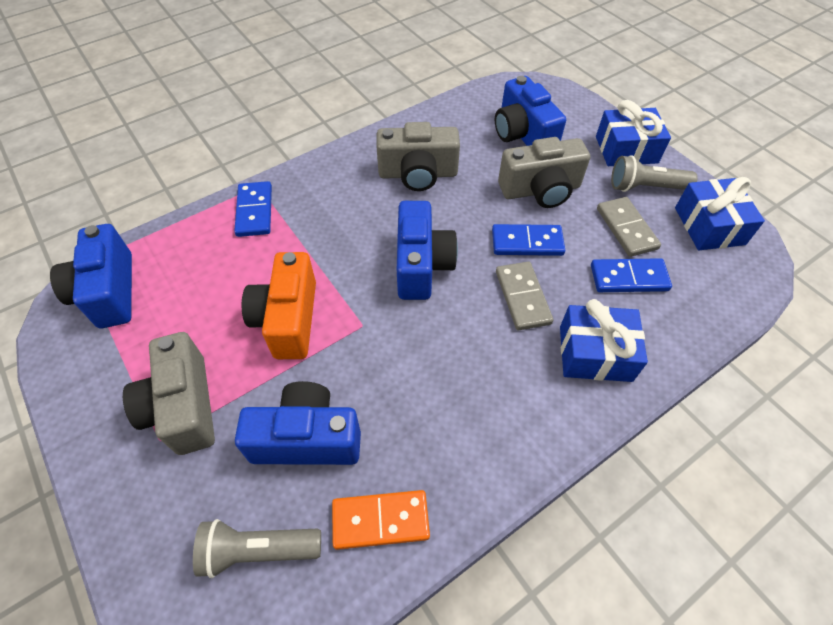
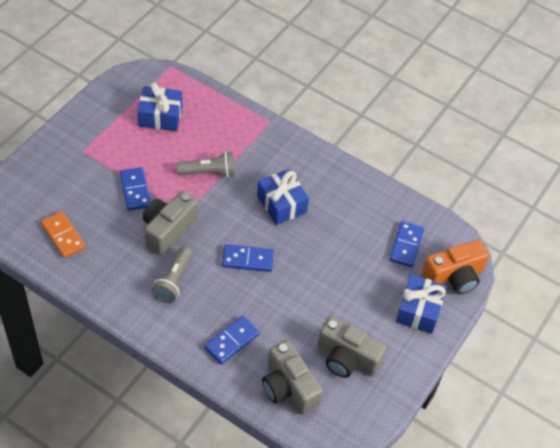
blue camera: 4 -> 0
blue domino: 3 -> 4
grey domino: 2 -> 0

